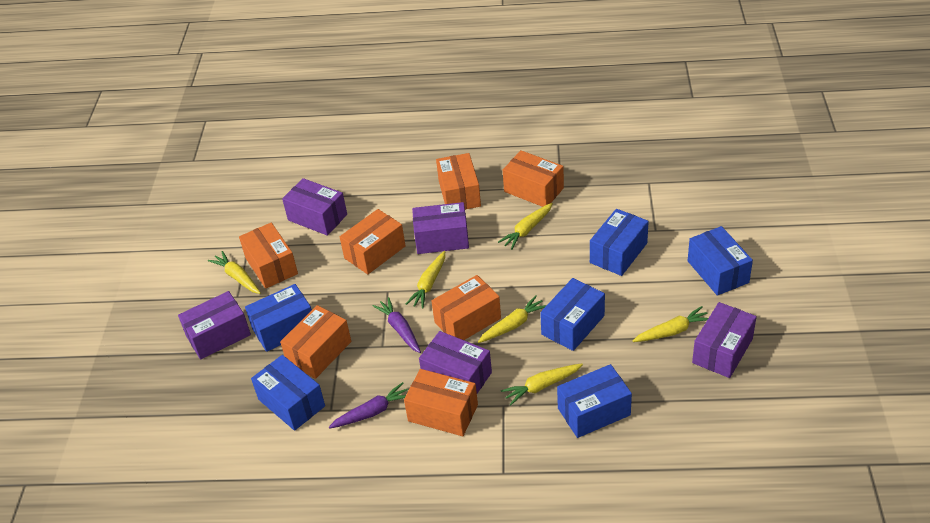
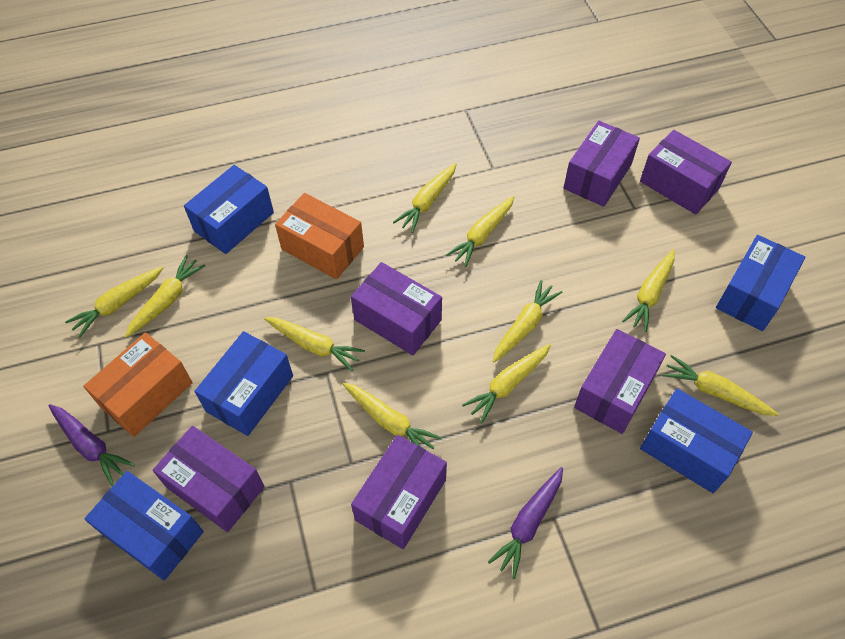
blue box: 6 -> 5
orange box: 7 -> 2
purple box: 5 -> 6
yellow carrot: 6 -> 10

